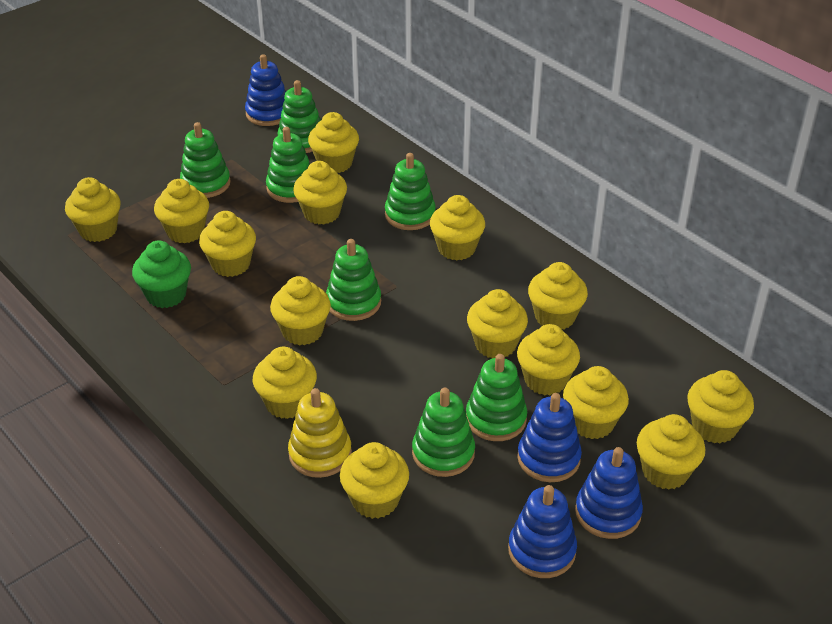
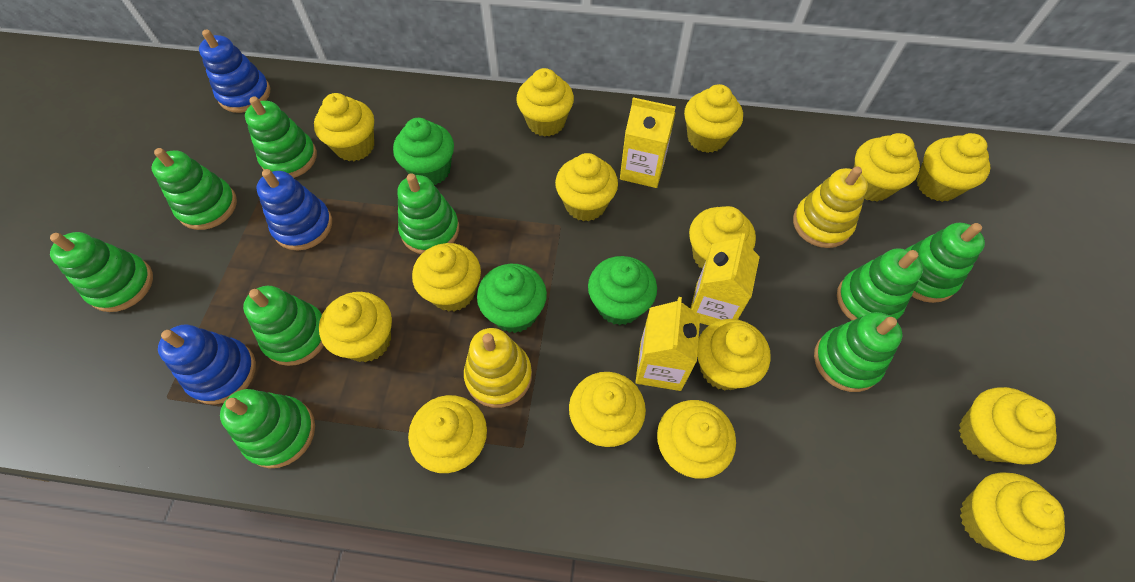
blue stacking toy: 4 -> 3
green cupcake: 1 -> 3
green stacking toy: 7 -> 9
yellow carton: 0 -> 3
yellow stacking toy: 1 -> 2

